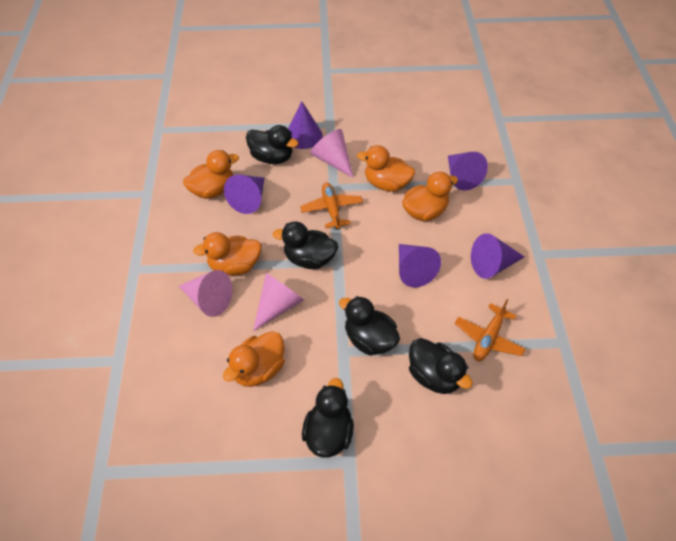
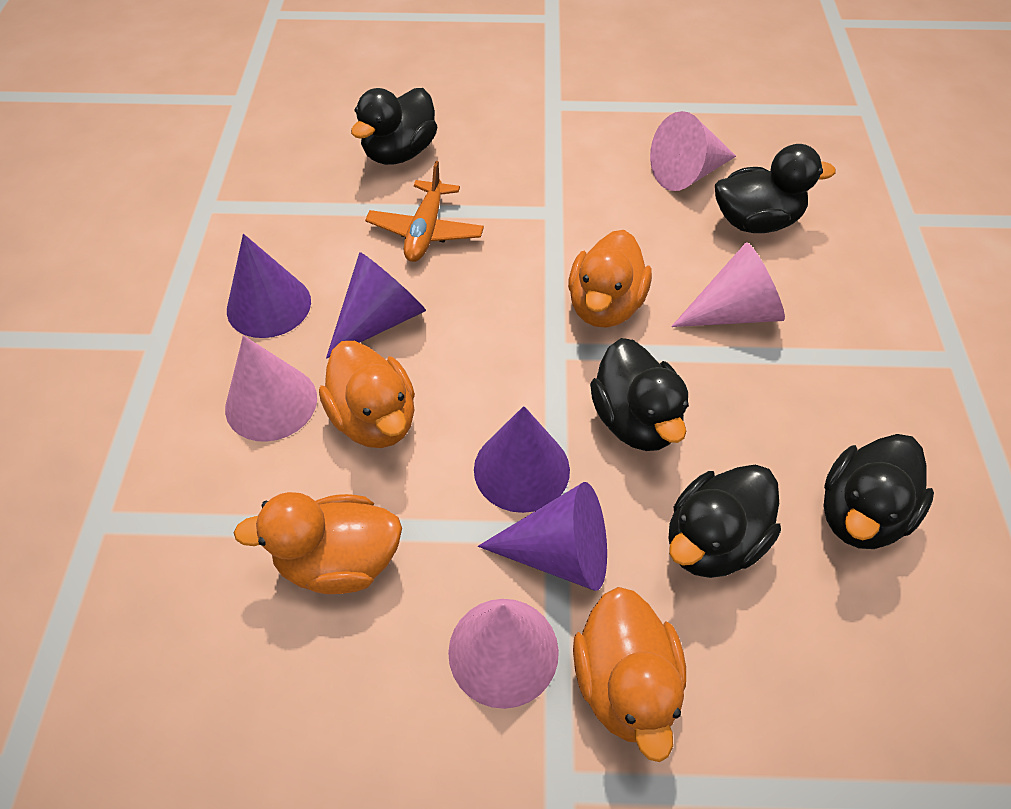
orange duck: 5 -> 4
orange plane: 2 -> 1
pink cone: 3 -> 4
purple cone: 5 -> 4

